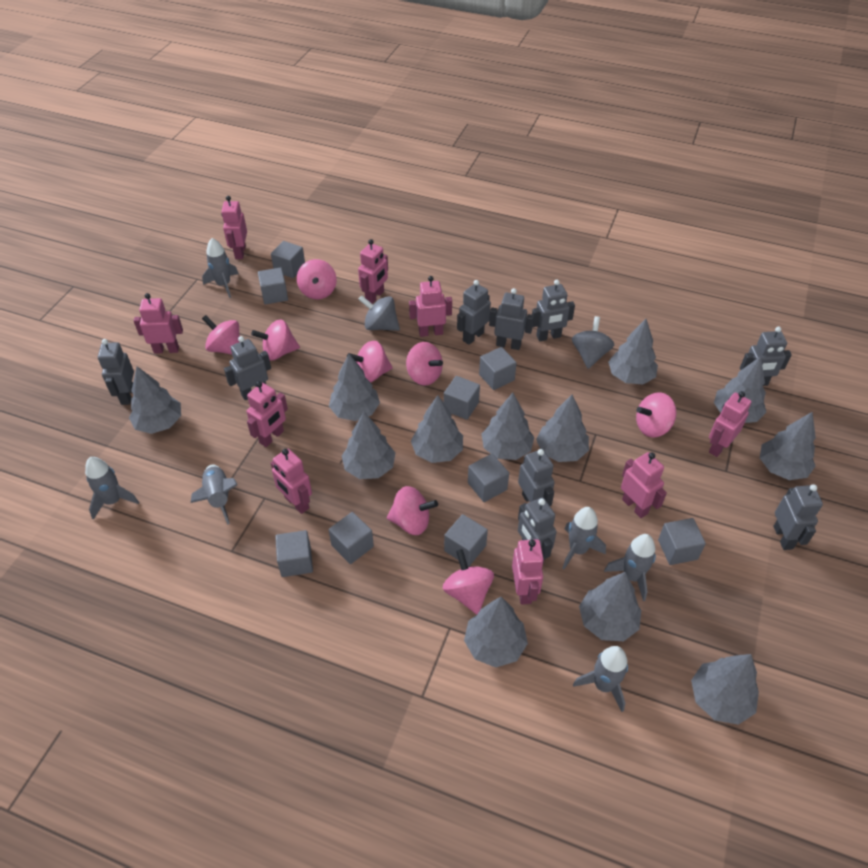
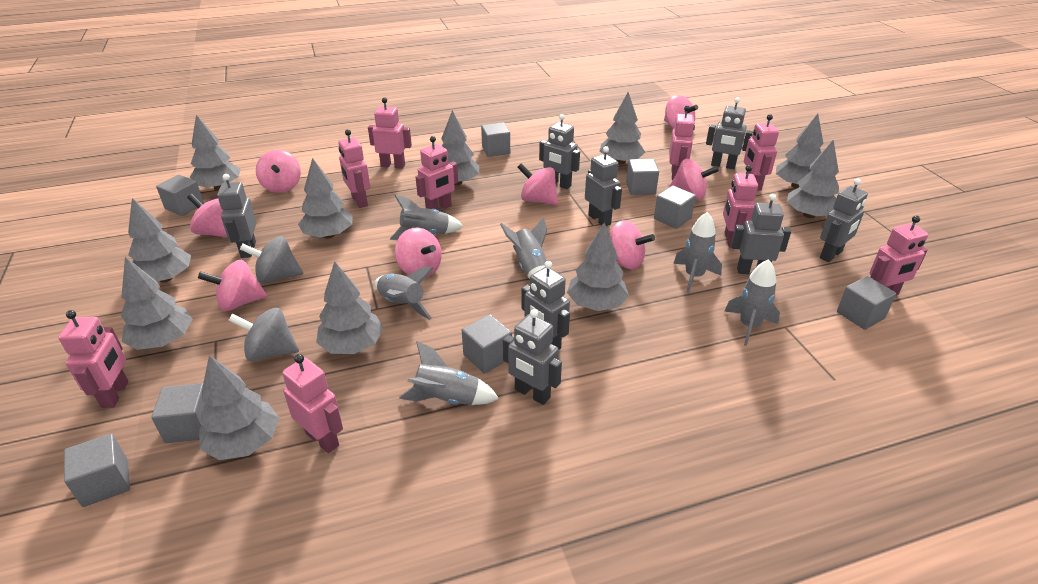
grey cube: 9 -> 8
grey robot: 9 -> 8
grey tree: 12 -> 11

